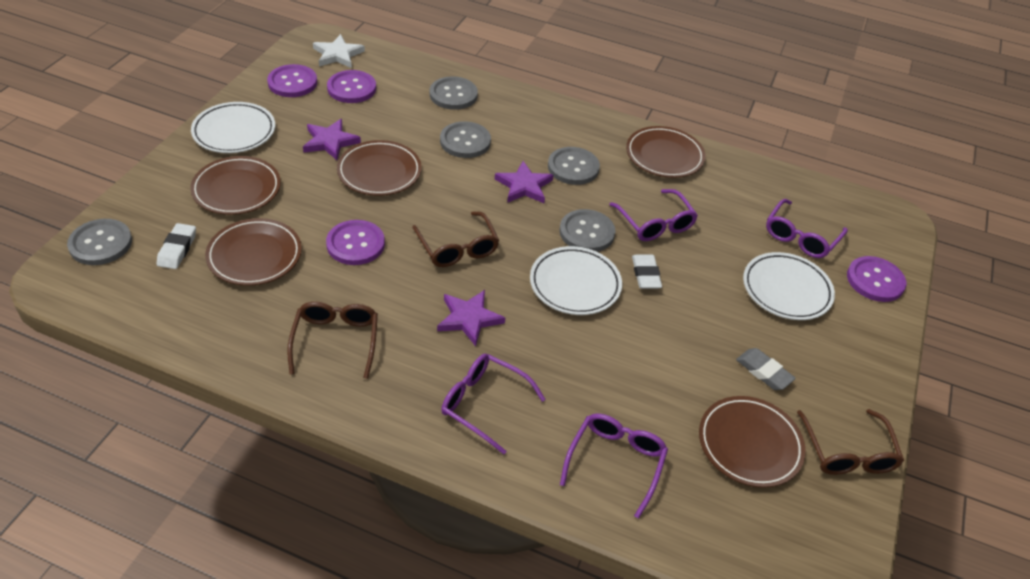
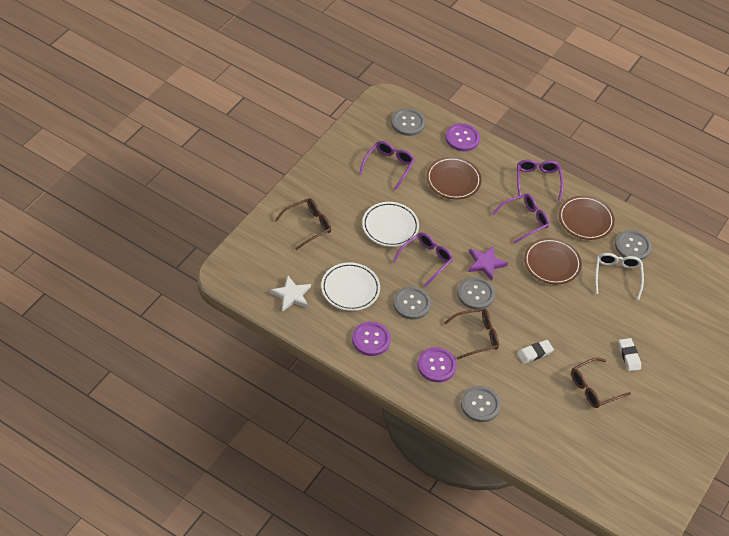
brown plate: 5 -> 3
grey eraser: 1 -> 0
purple button: 4 -> 3
purple star: 3 -> 1
white glasses: 0 -> 1
white plate: 3 -> 2

